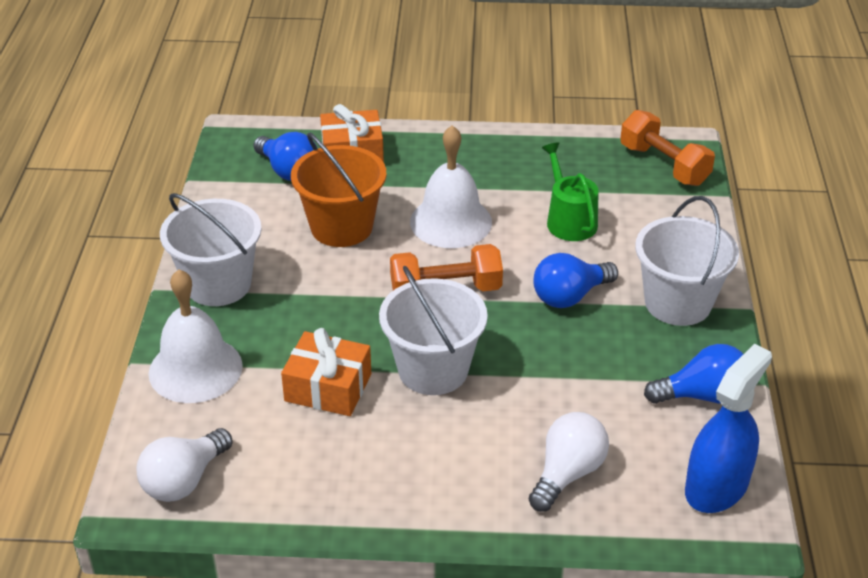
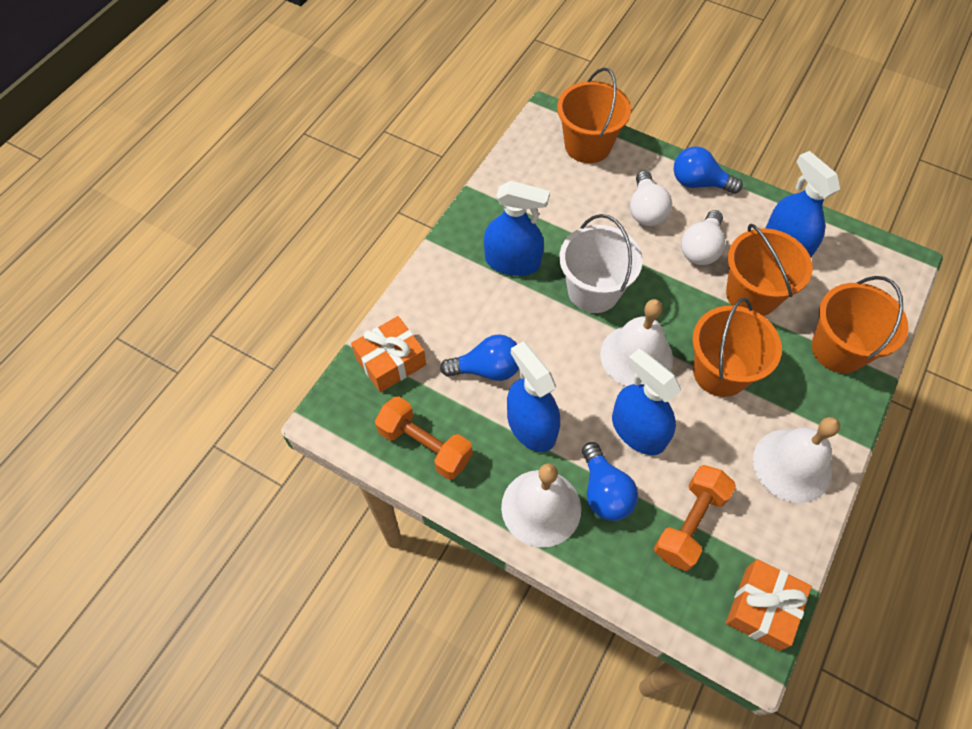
blue spray bottle: 1 -> 4
green watering can: 1 -> 0
orange bucket: 1 -> 4
white bell: 2 -> 3
white bucket: 3 -> 1

